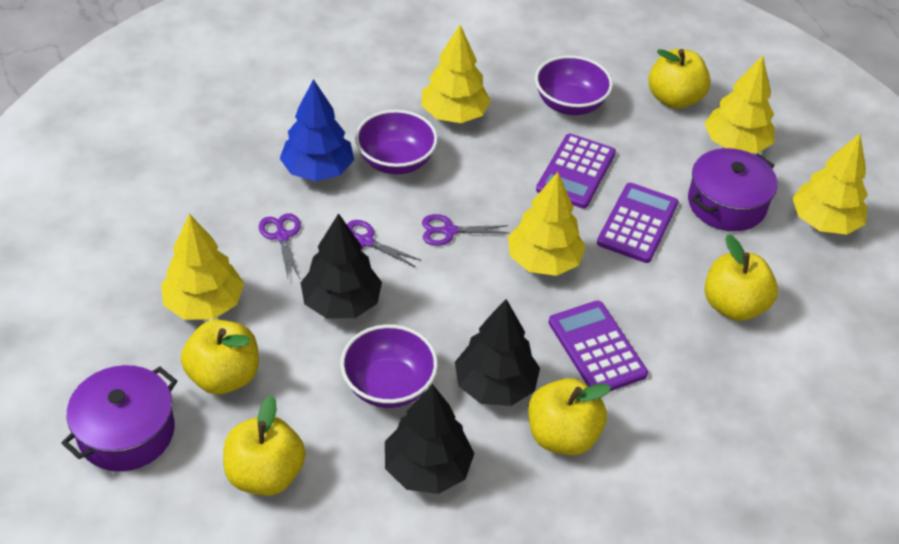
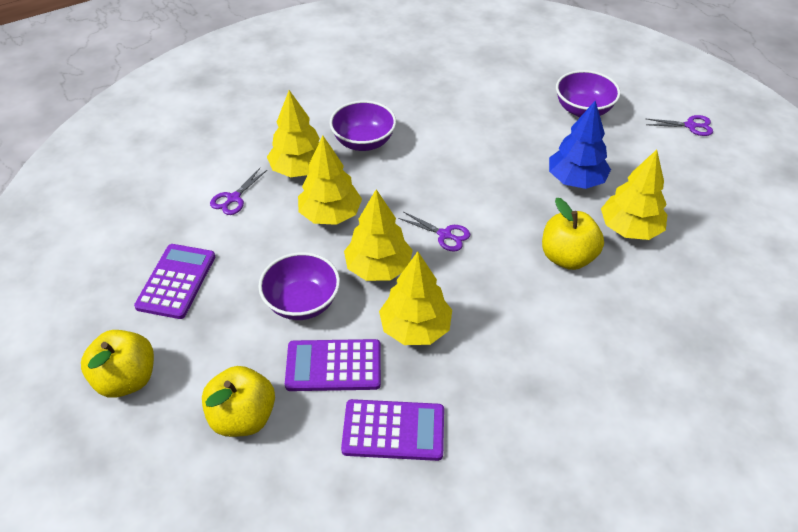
black tree: 3 -> 0
purple pot: 2 -> 0
yellow apple: 5 -> 3

